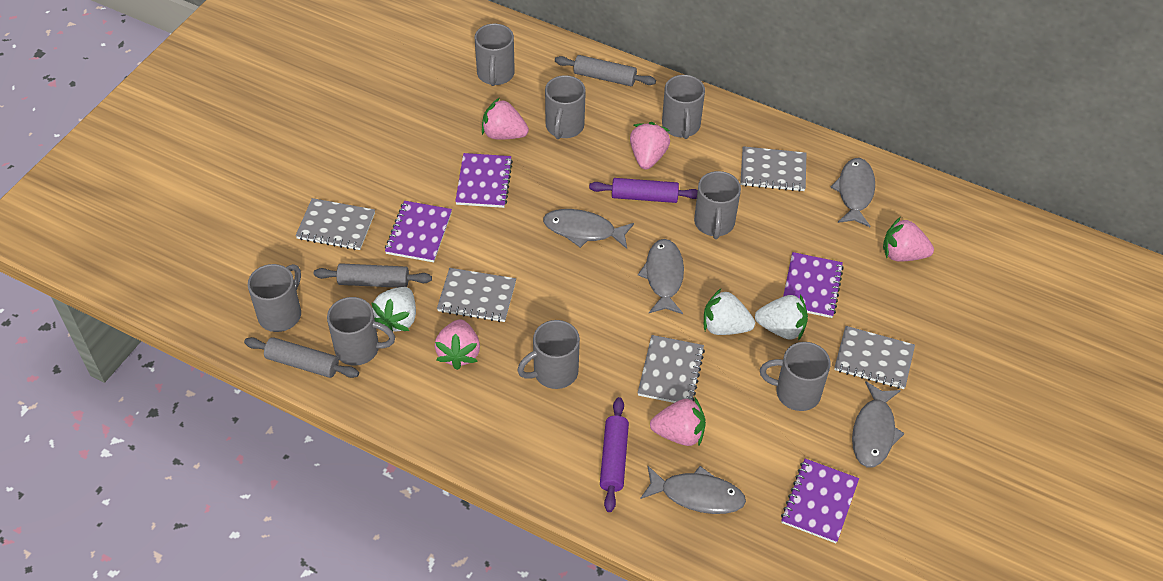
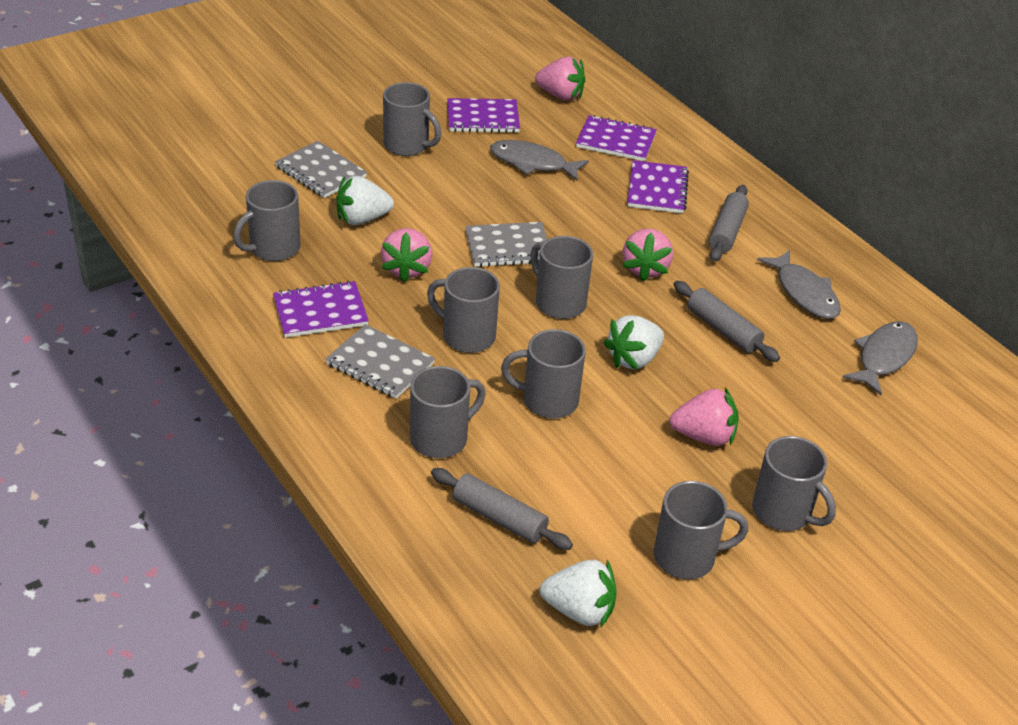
grey fish: 5 -> 3
grey notebook: 5 -> 3
pink strawberry: 5 -> 4
purple rolling pin: 2 -> 0

